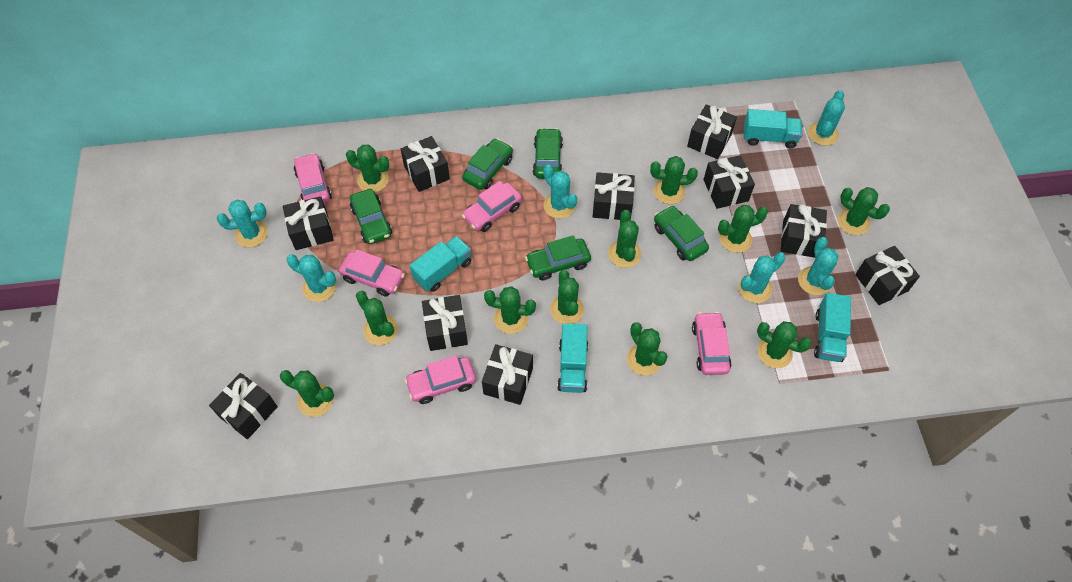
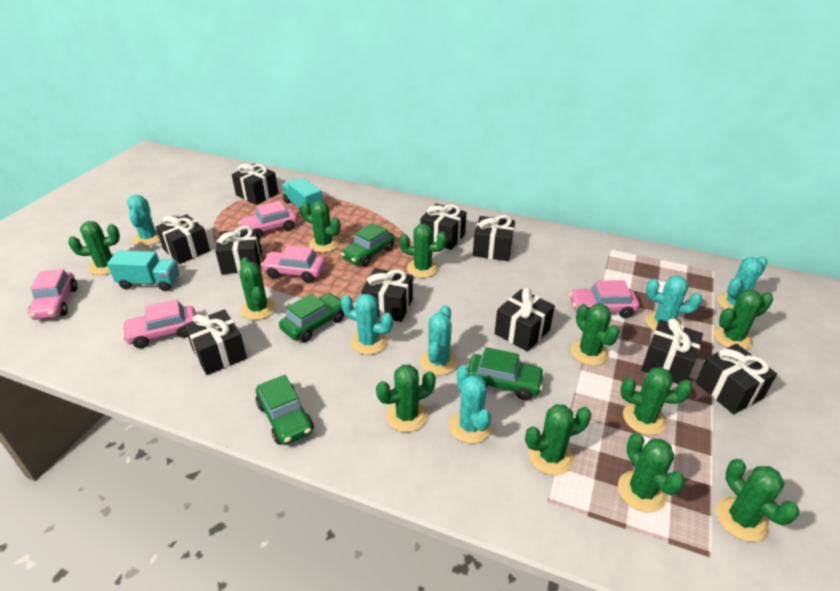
green car: 5 -> 4
turquoise truck: 4 -> 2

